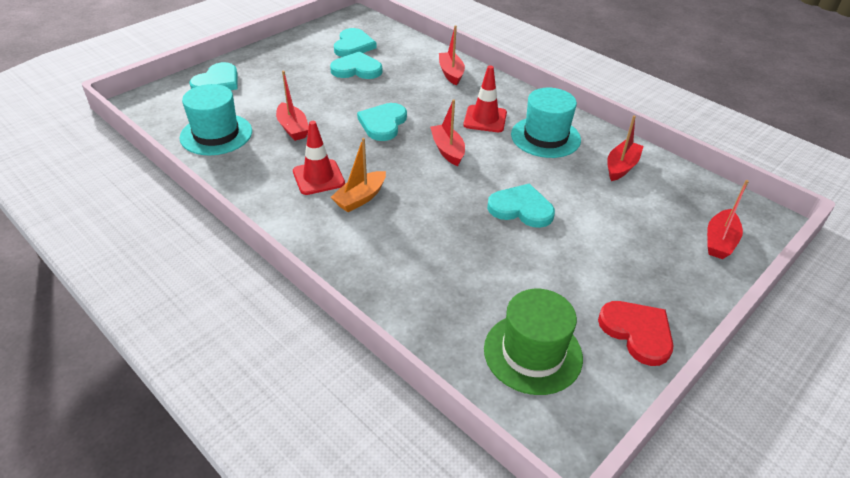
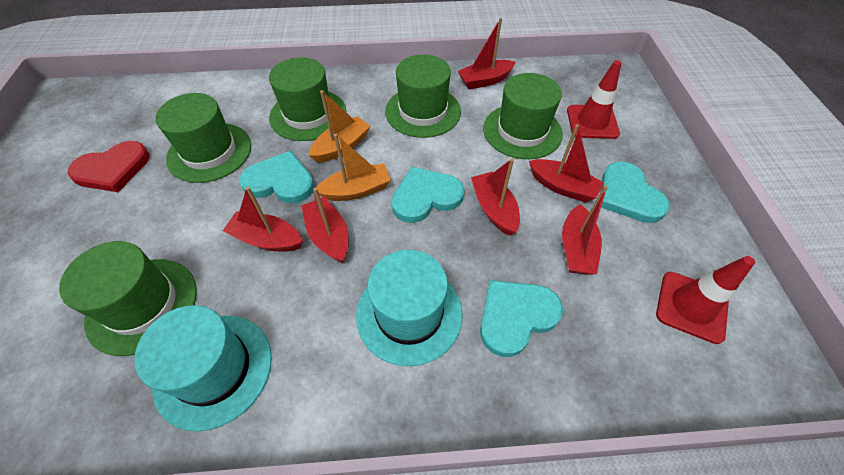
green hat: 1 -> 5
orange boat: 1 -> 2
red boat: 5 -> 6
turquoise heart: 5 -> 4

